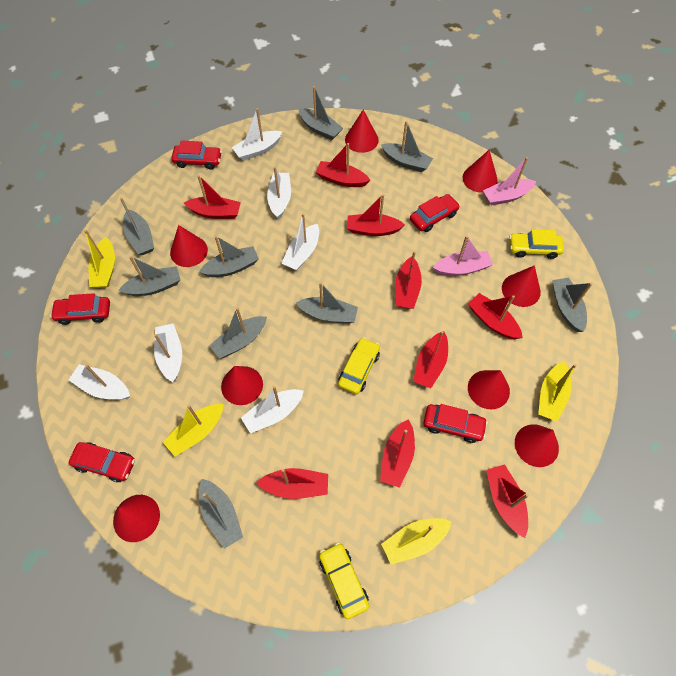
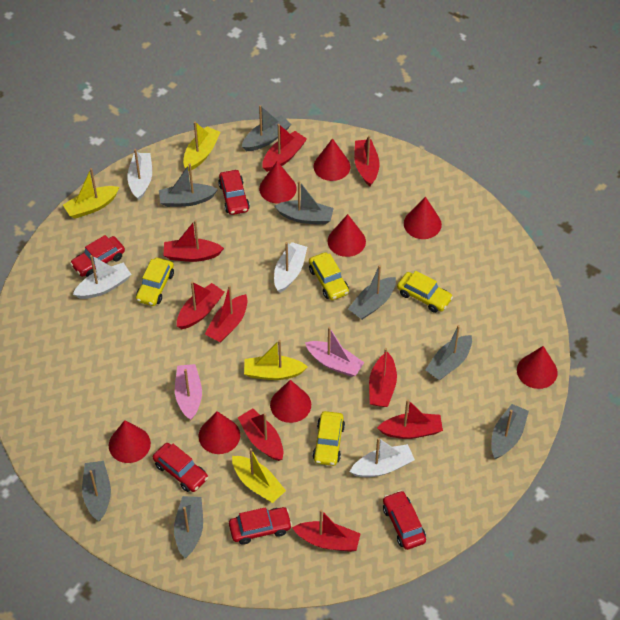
grey boat: 9 -> 8
white boat: 6 -> 4
yellow car: 3 -> 4

